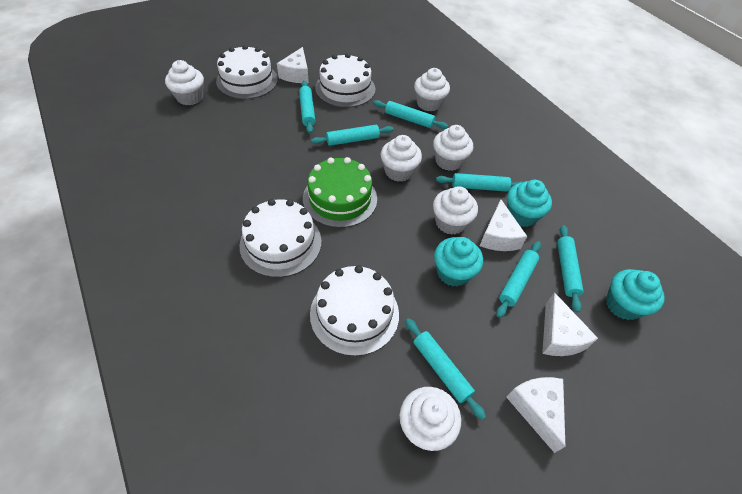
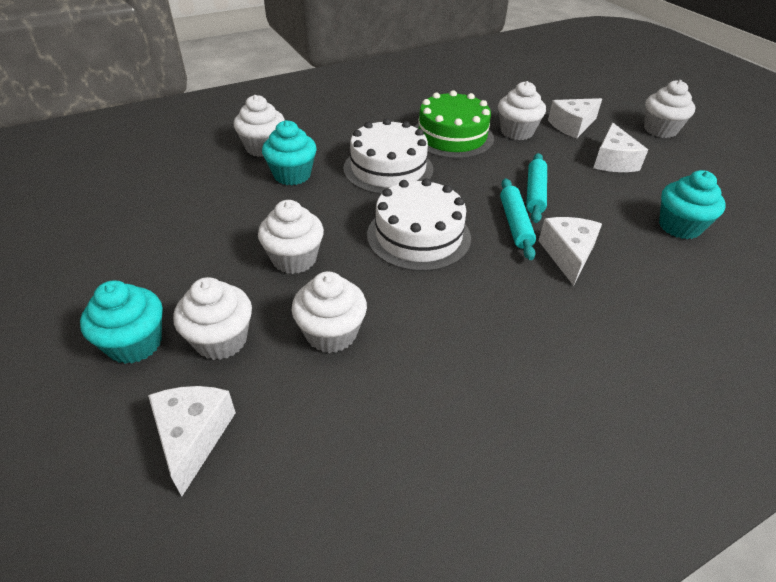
turquoise rolling pin: 7 -> 2
white cake: 4 -> 2

